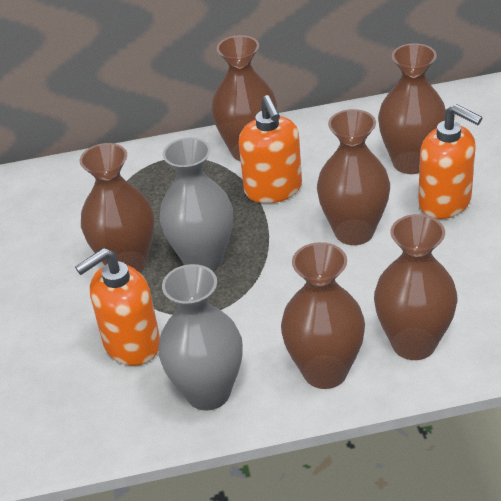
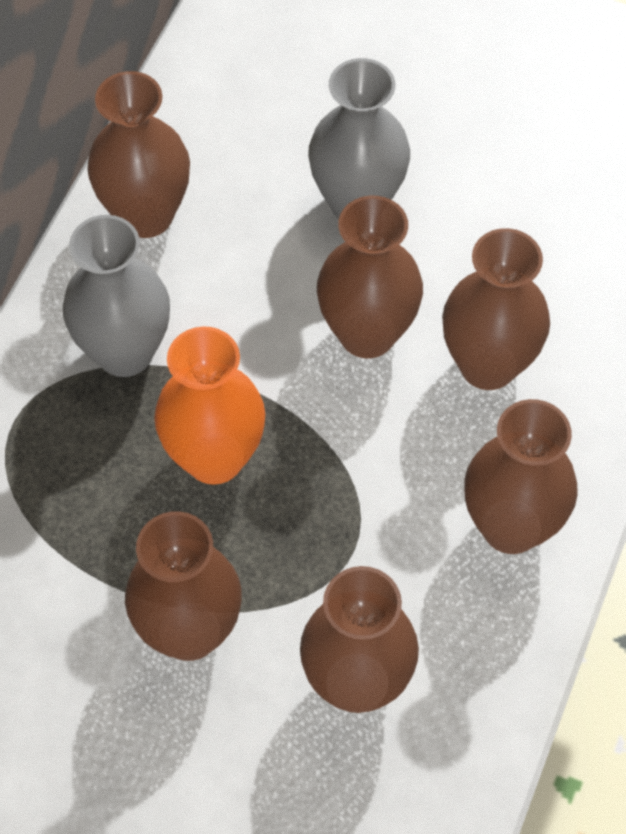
orange soap dispenser: 3 -> 0
orange vase: 0 -> 1

